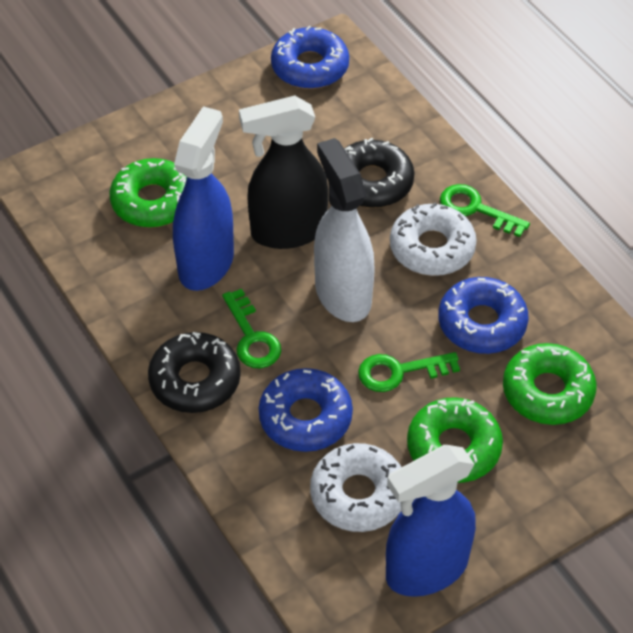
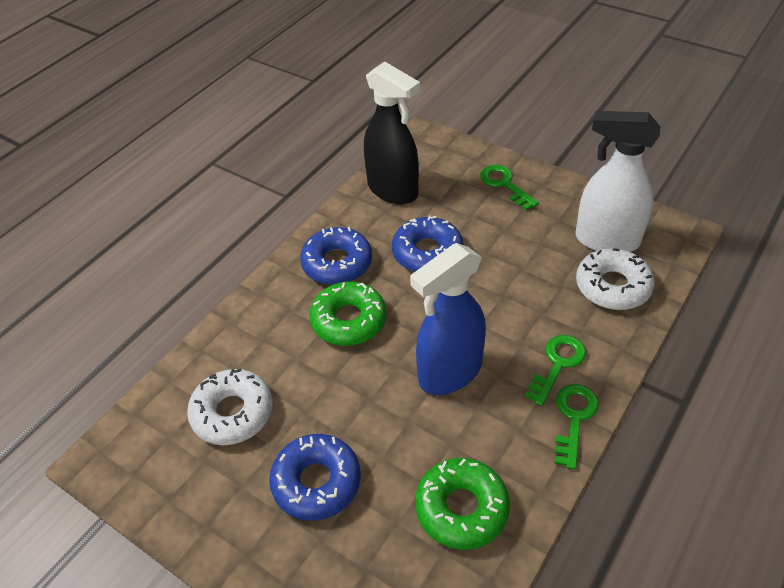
black donut: 2 -> 0
blue spray bottle: 2 -> 1
green donut: 3 -> 2

